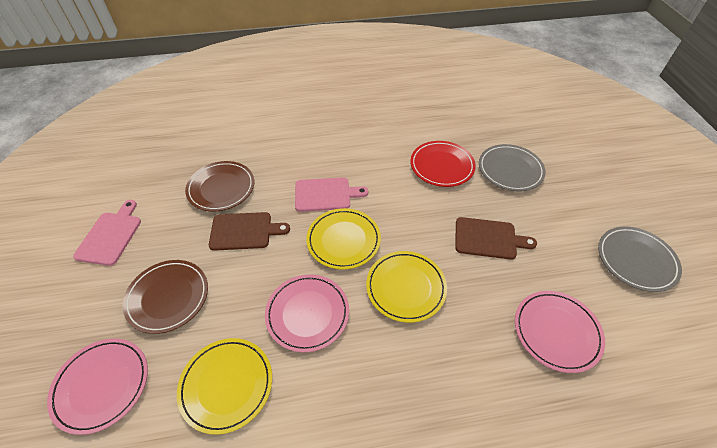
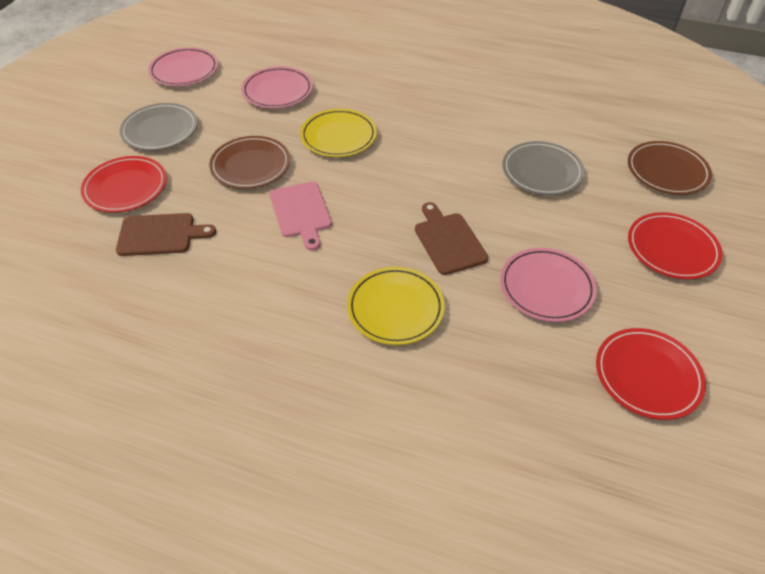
pink cutting board: 2 -> 1
red plate: 1 -> 3
yellow plate: 3 -> 2

